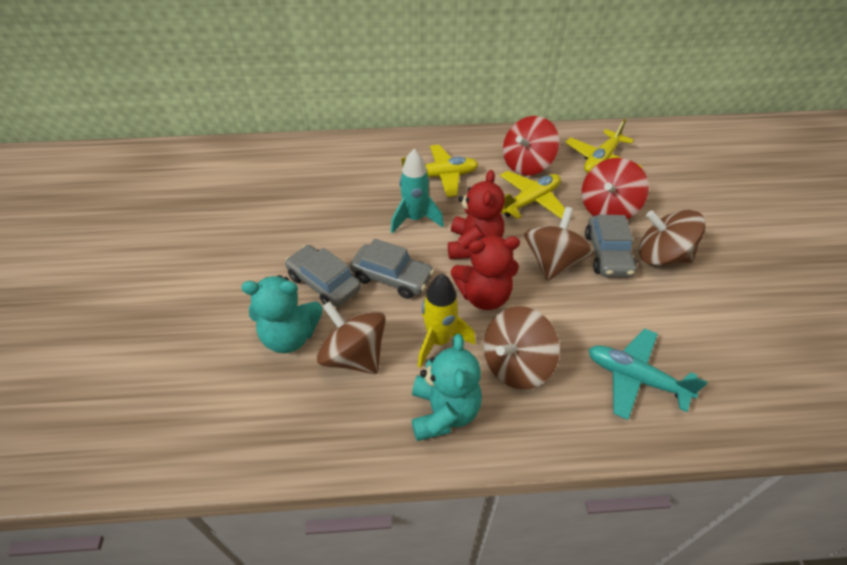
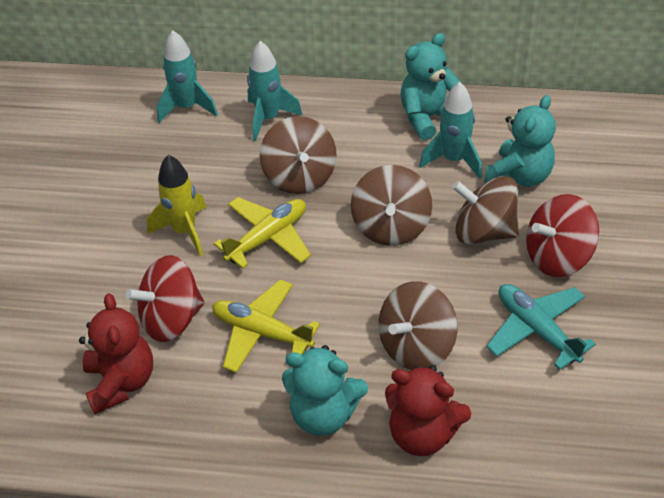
grey car: 3 -> 0
turquoise rocket: 1 -> 3
turquoise teddy bear: 2 -> 3
yellow plane: 3 -> 2

